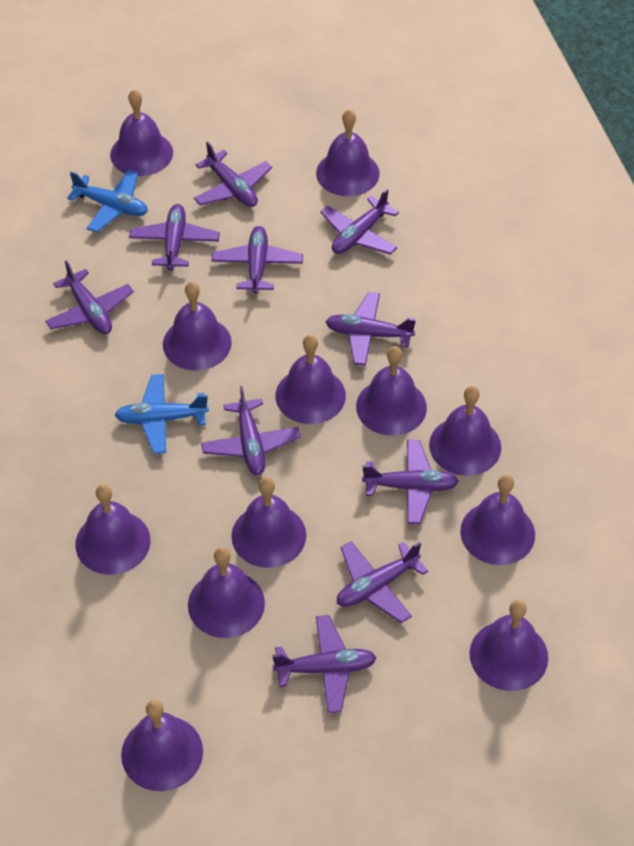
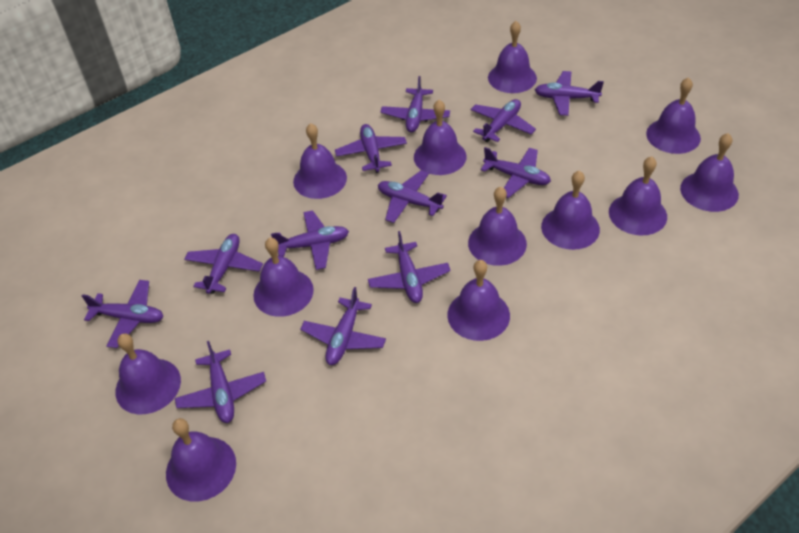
blue plane: 2 -> 0
purple plane: 10 -> 12

